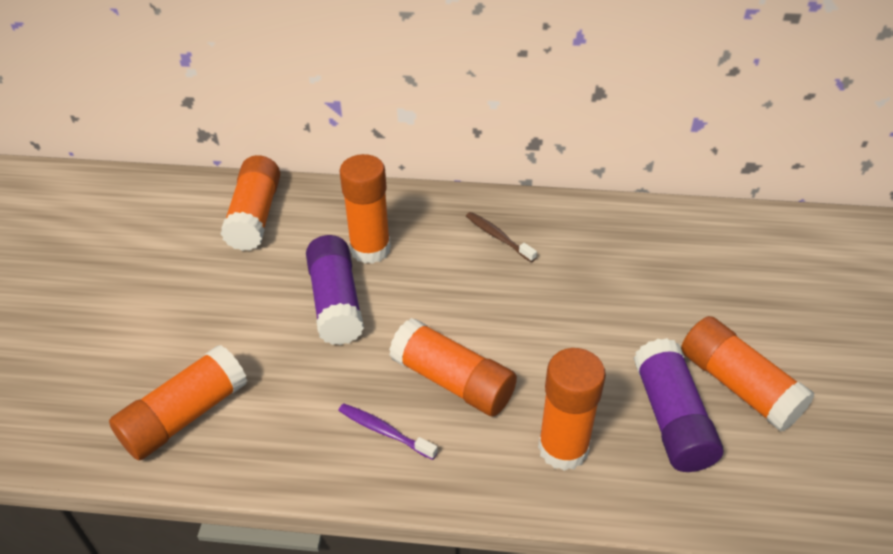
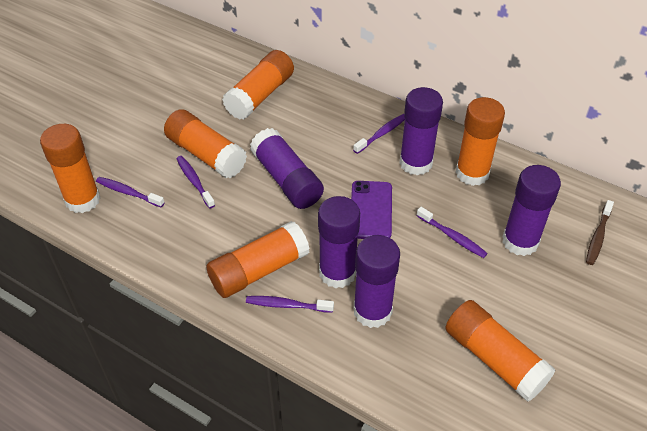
purple glue stick: 2 -> 5
purple phone: 0 -> 1
purple toothbrush: 1 -> 5

